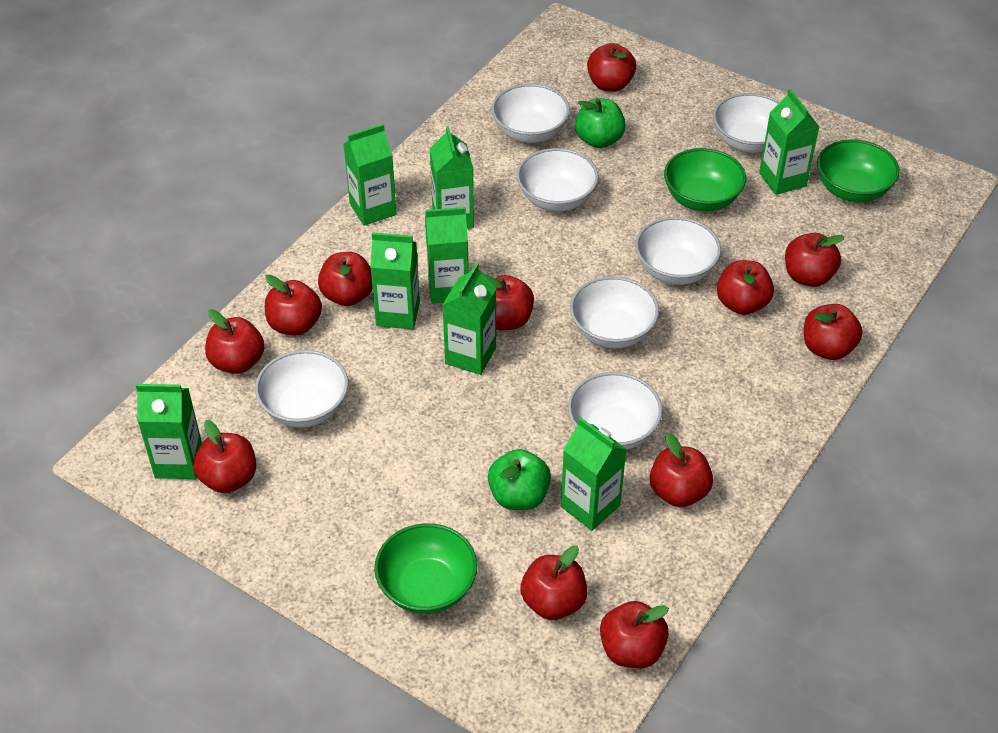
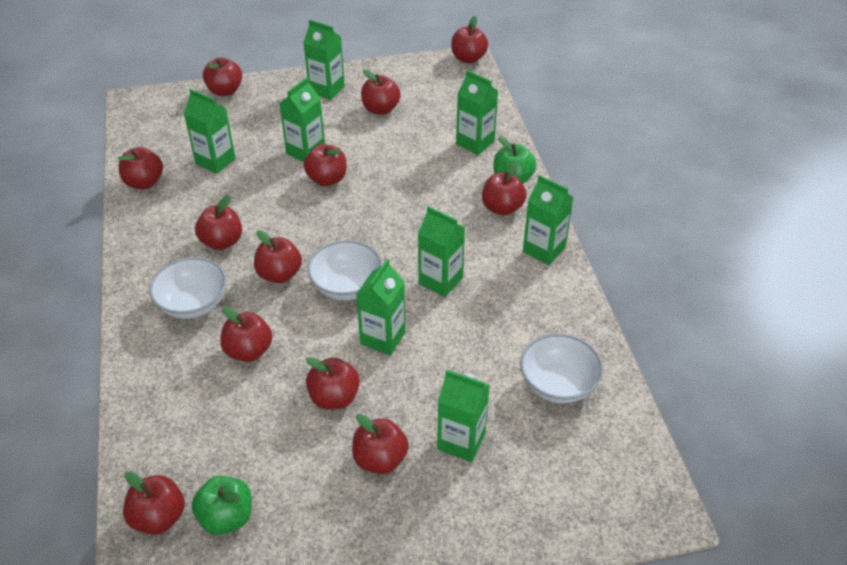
green bowl: 3 -> 0
white bowl: 7 -> 3

